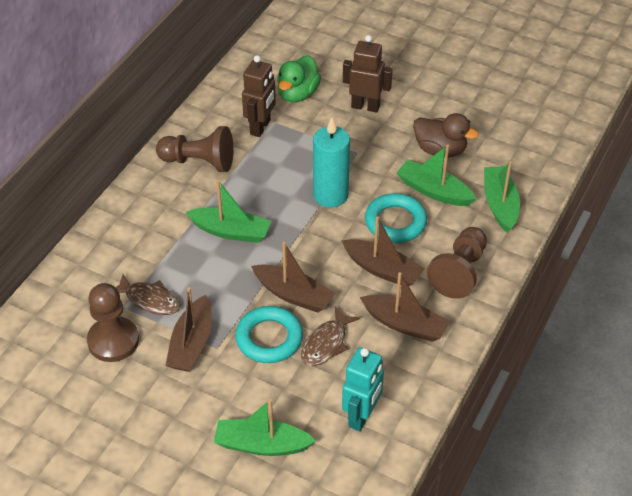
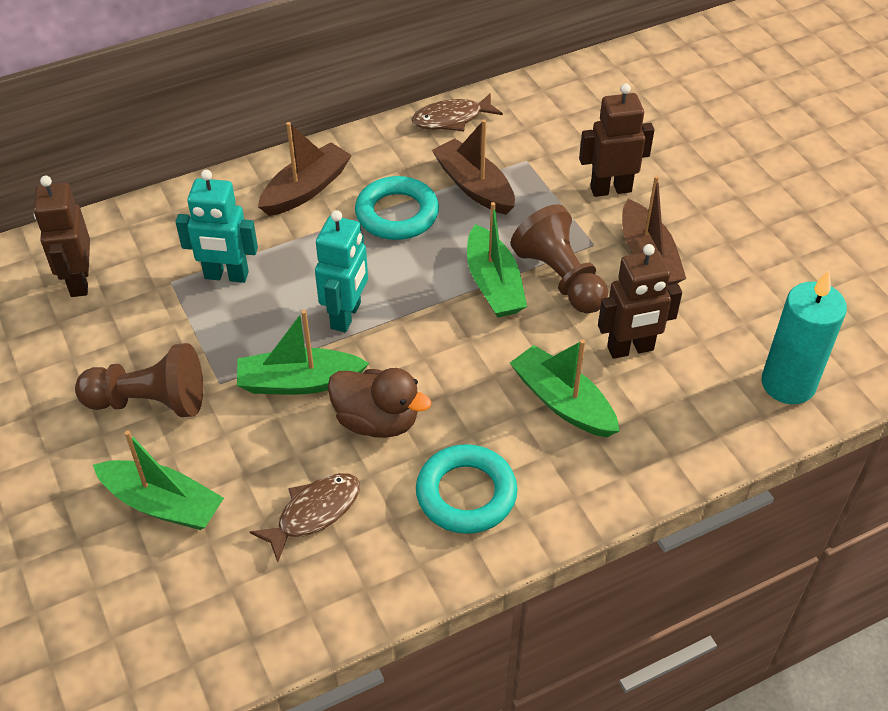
brown boat: 4 -> 3
brown pawn: 3 -> 2
brown robot: 2 -> 3
green duck: 1 -> 0
turquoise robot: 1 -> 2

